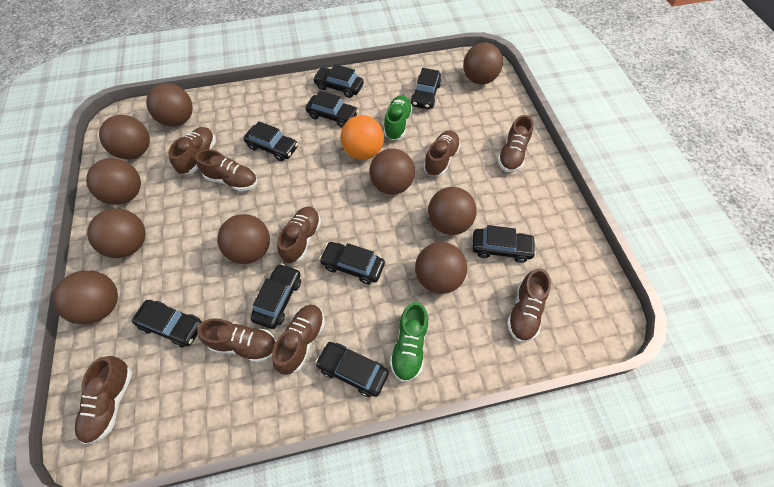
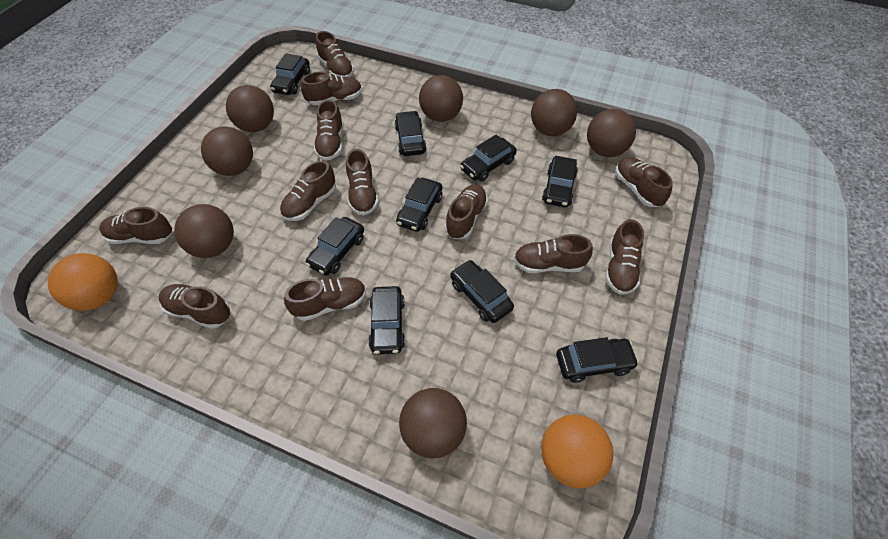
brown ball: 10 -> 7
brown shoe: 9 -> 12
green shoe: 2 -> 0
orange ball: 1 -> 2

